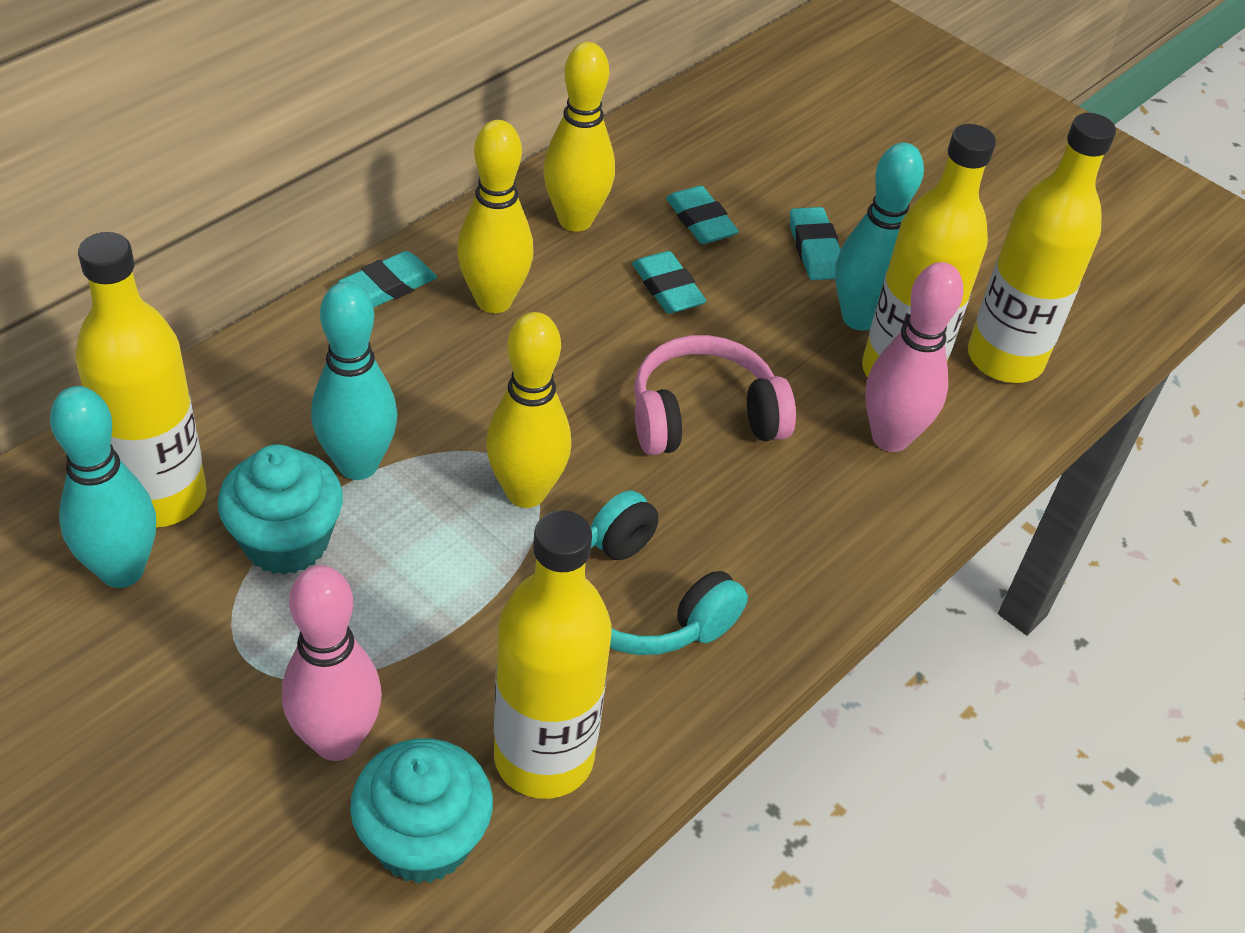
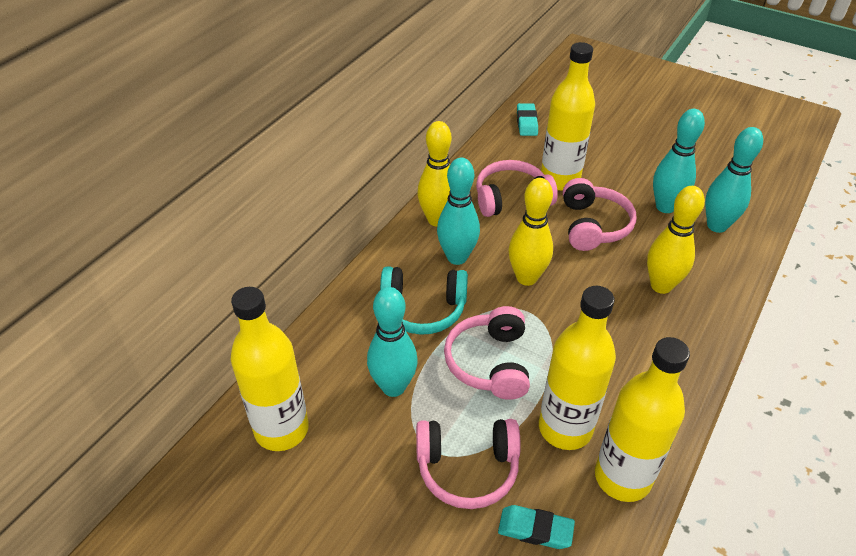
pink bowling pin: 2 -> 0
pink headphones: 1 -> 4
turquoise bowling pin: 3 -> 4
turquoise cupcake: 2 -> 0
turquoise eraser: 4 -> 2

